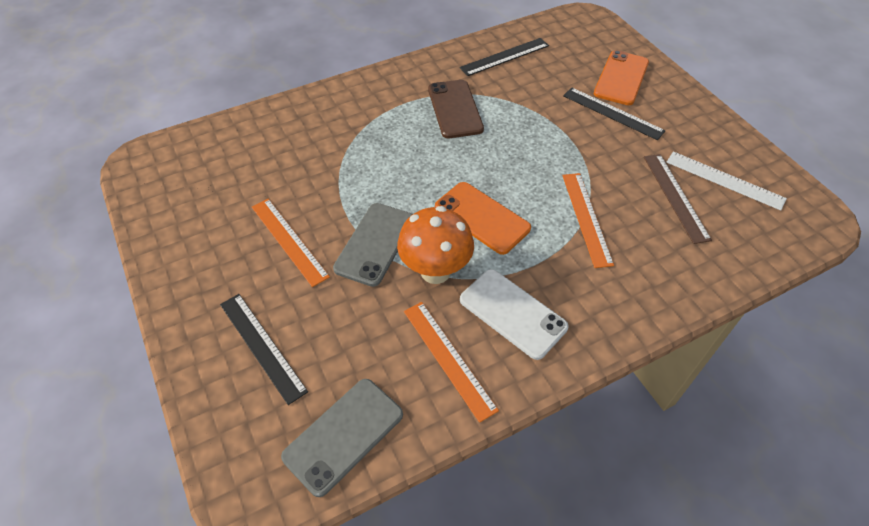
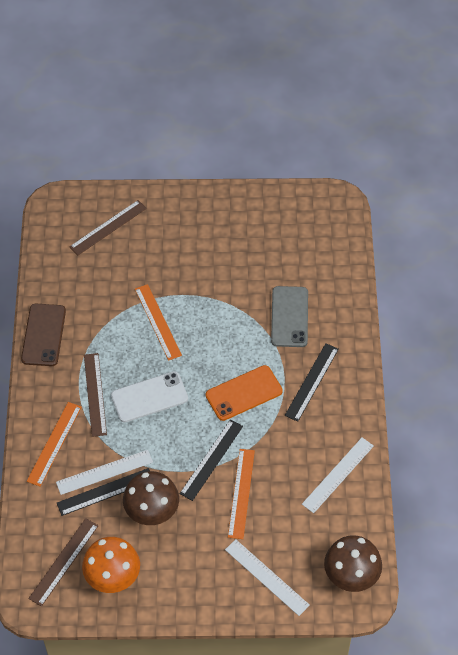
brown mushroom: 0 -> 2
brown ruler: 1 -> 3
grey phone: 2 -> 1
orange phone: 2 -> 1
white ruler: 1 -> 3

